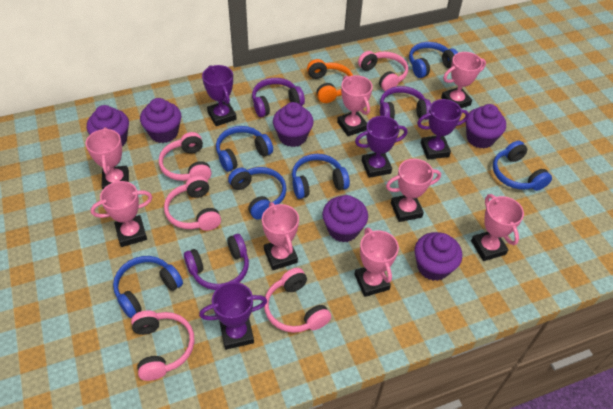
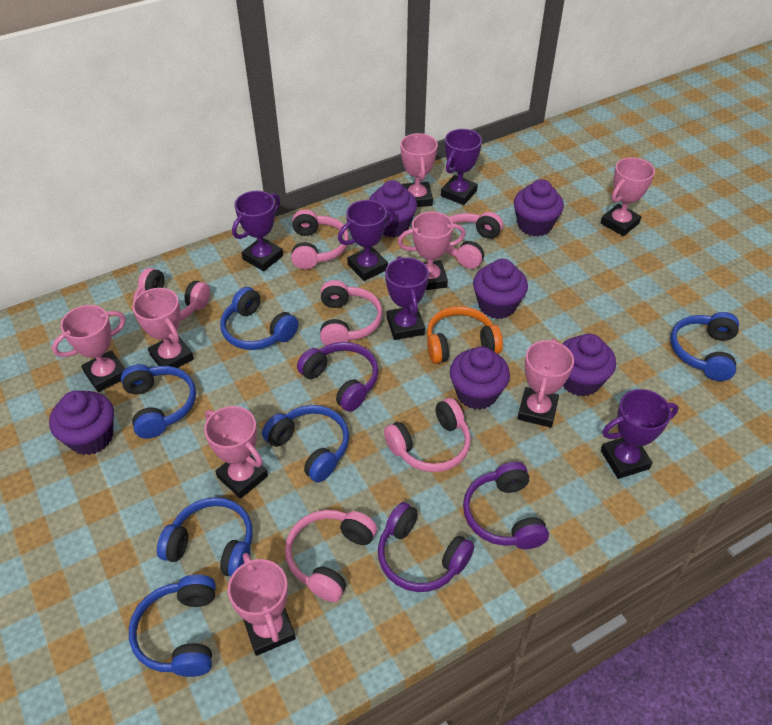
pink headphones: 5 -> 6
purple trophy: 4 -> 5

